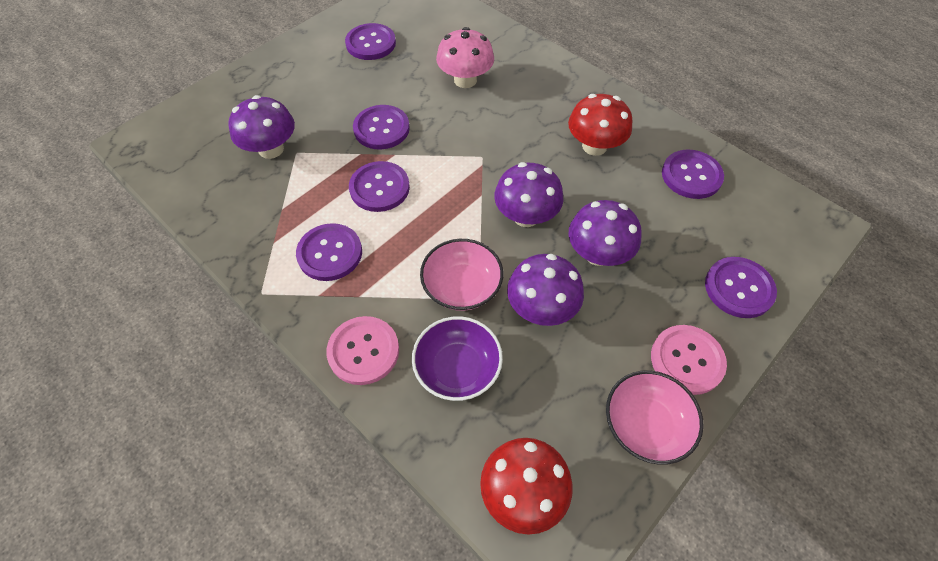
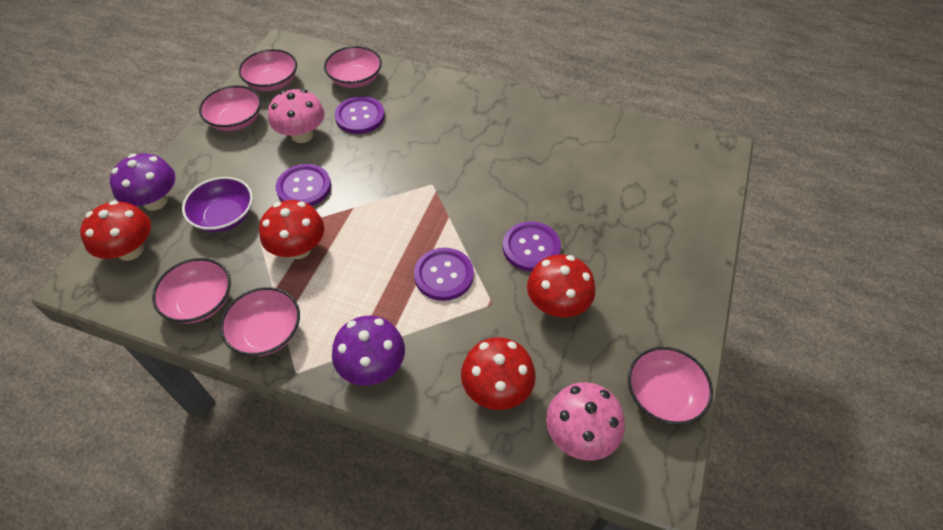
pink bowl: 2 -> 6
pink button: 2 -> 0
pink mushroom: 1 -> 2
purple button: 6 -> 4
purple mushroom: 4 -> 2
red mushroom: 2 -> 4

